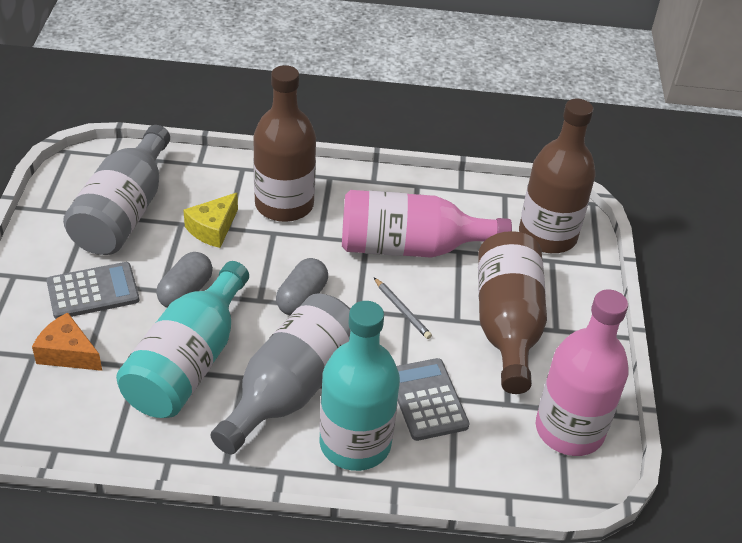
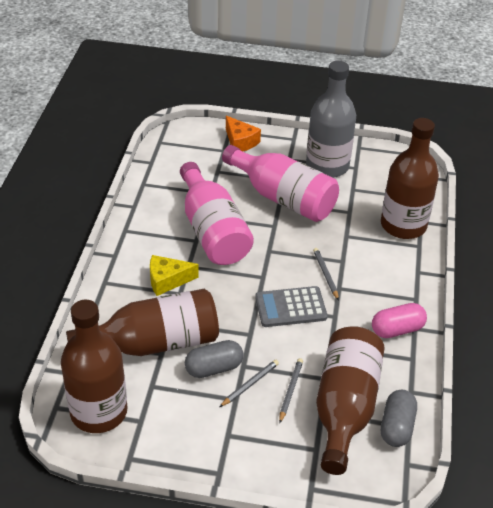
brown bottle: 3 -> 4
grey bottle: 2 -> 1
grey calculator: 2 -> 1
grey pencil: 1 -> 3
pink capsule: 0 -> 1
turquoise bottle: 2 -> 0

